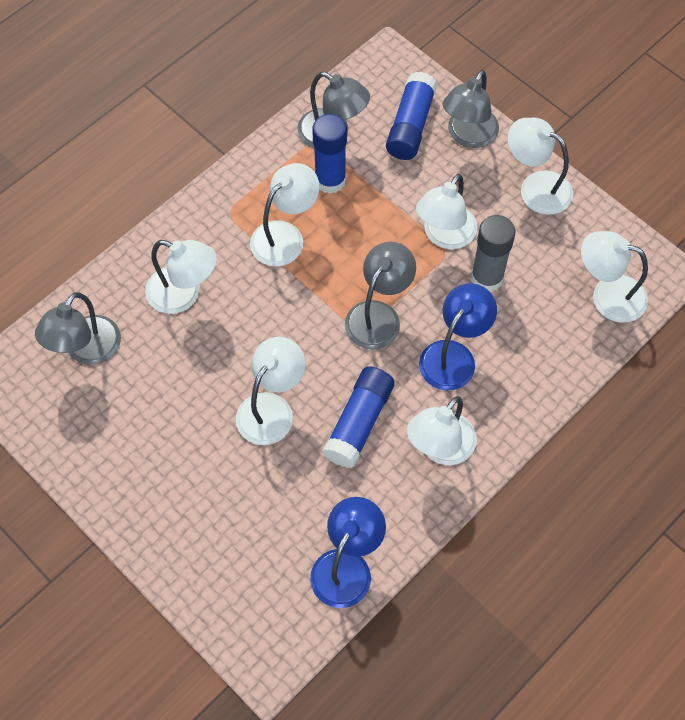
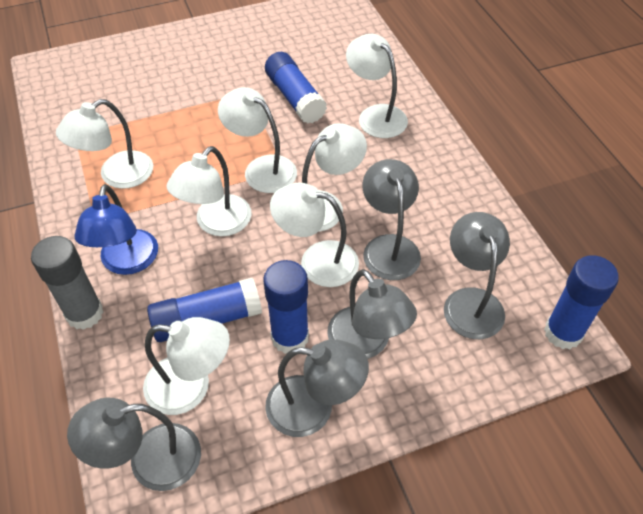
blue glue stick: 3 -> 4
blue lamp: 2 -> 1
grey lamp: 4 -> 5

